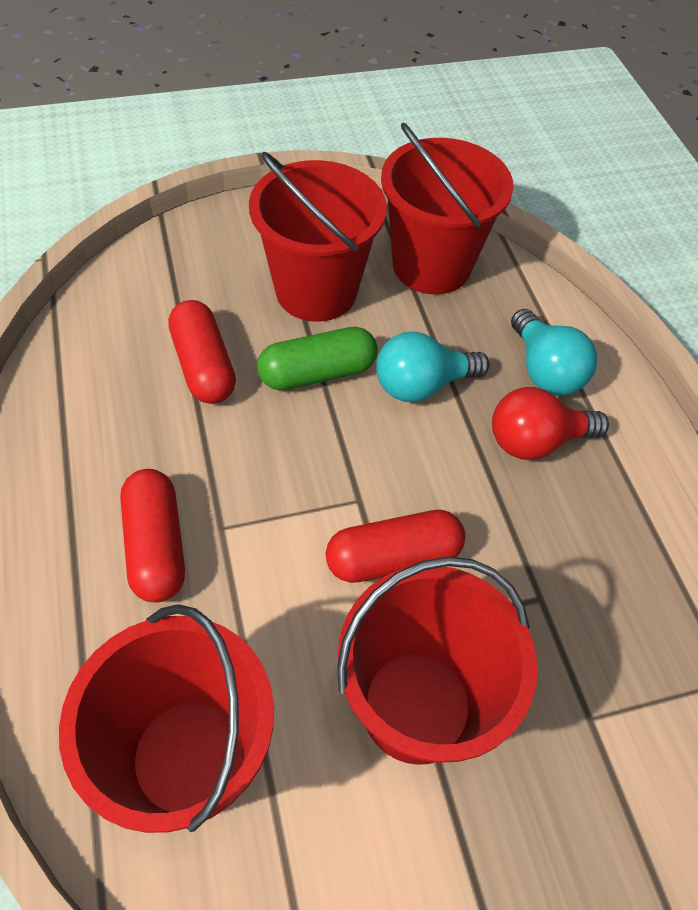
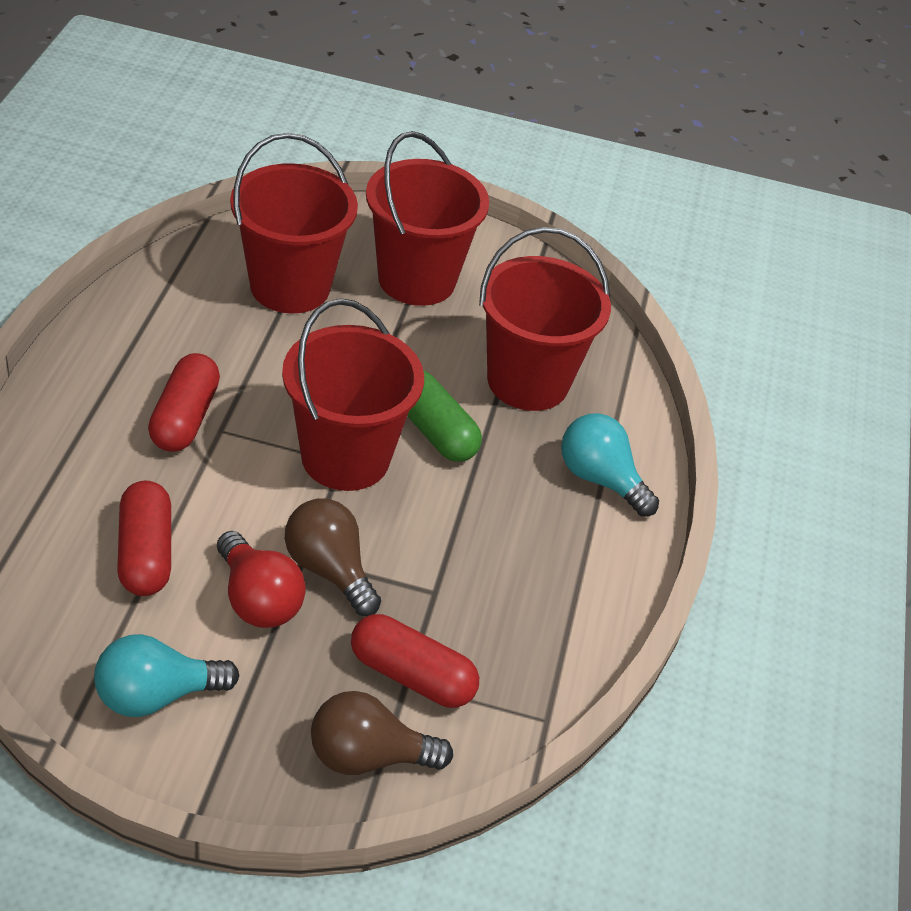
brown light bulb: 0 -> 2

